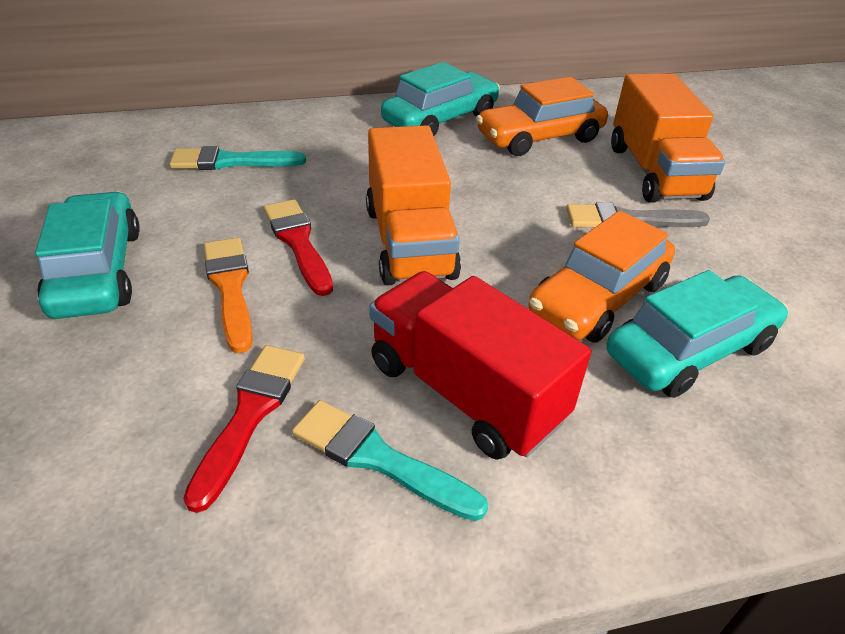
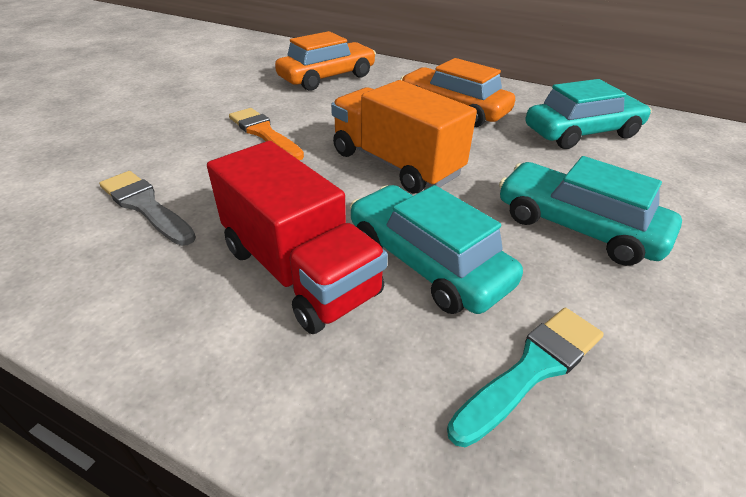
orange truck: 2 -> 1
red brush: 2 -> 0
turquoise brush: 2 -> 1

